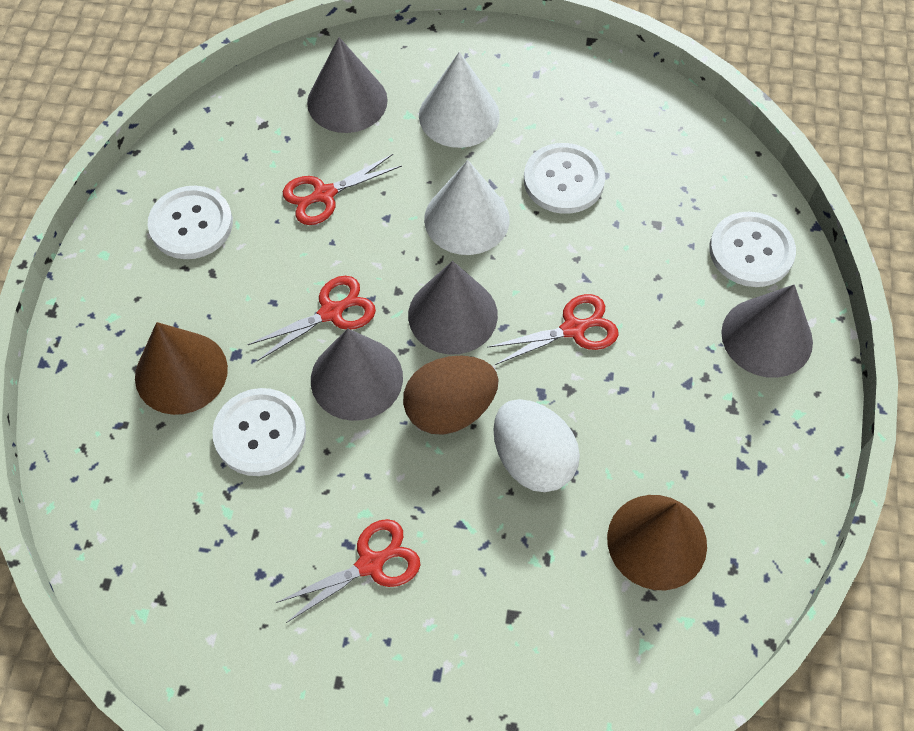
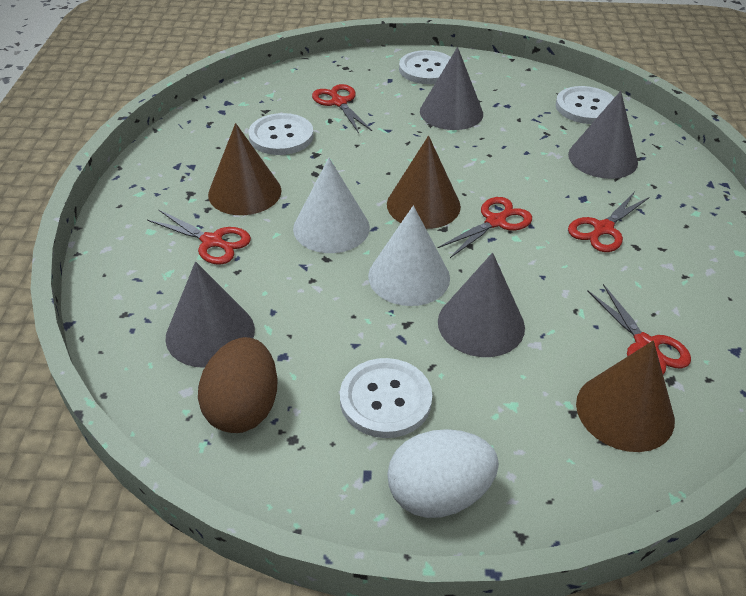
brown cone: 2 -> 3
red scissors: 4 -> 5

